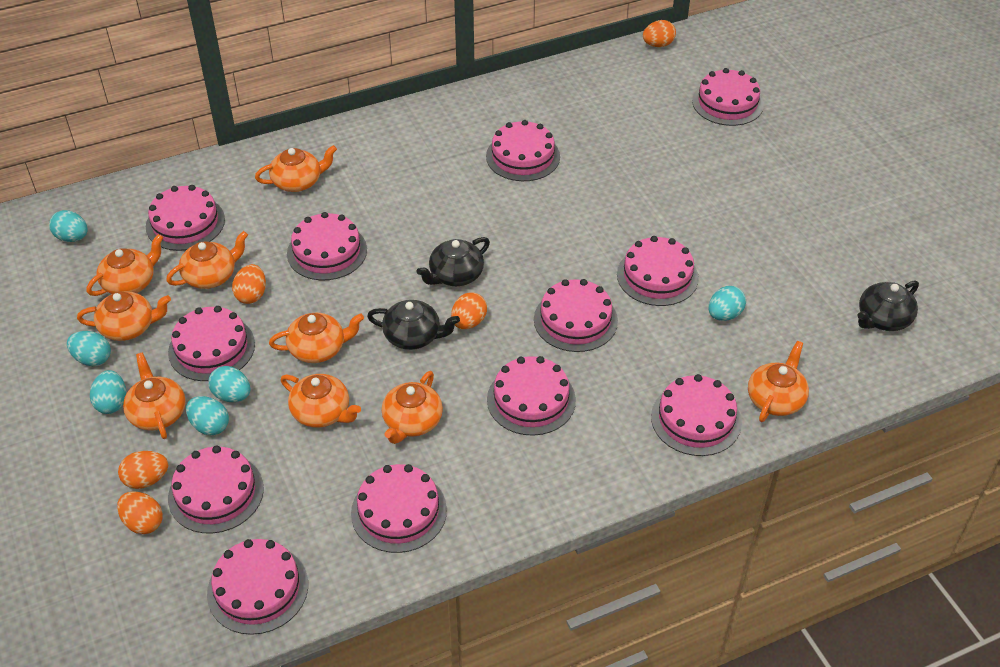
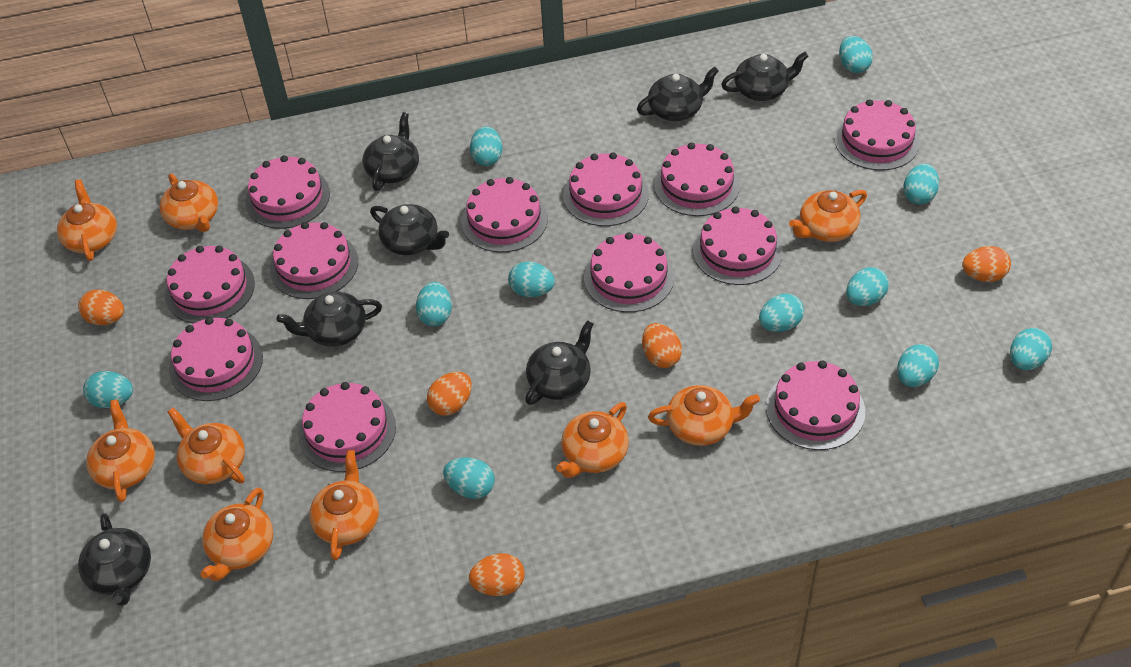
black teapot: 3 -> 7
turquoise egg: 6 -> 11

